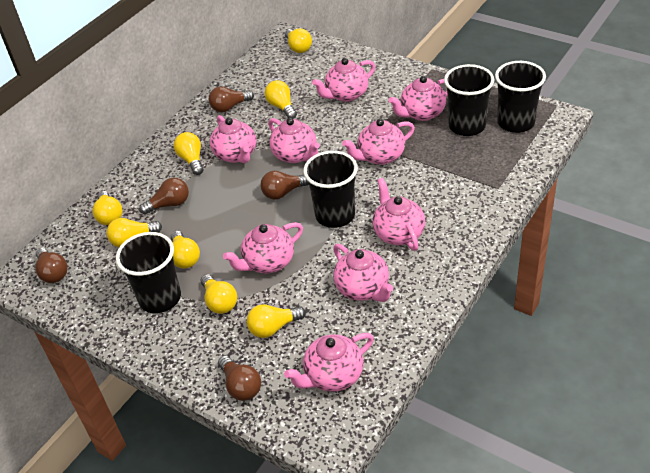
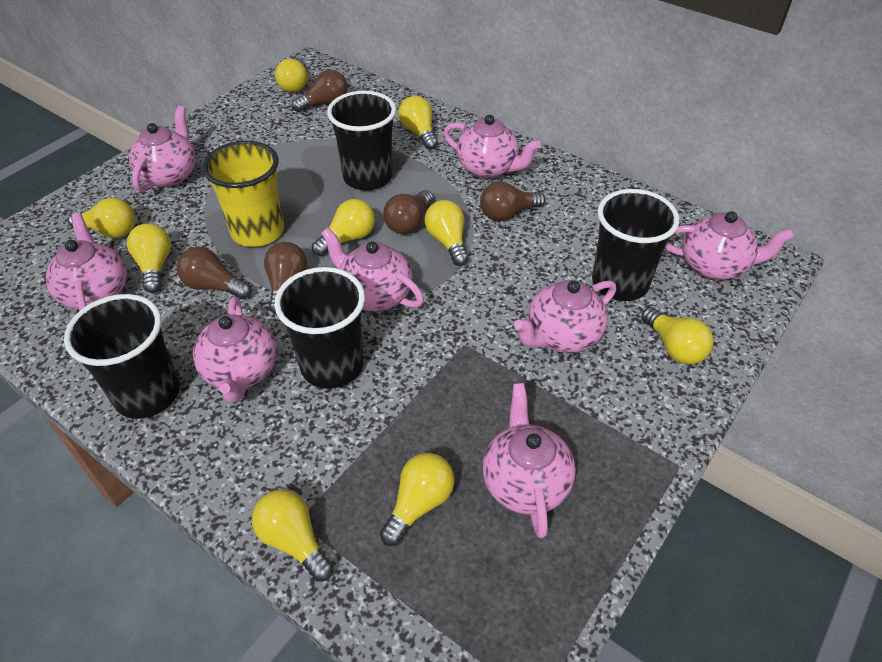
pink teapot: 9 -> 8
yellow cup: 0 -> 1
yellow light bulb: 8 -> 9

